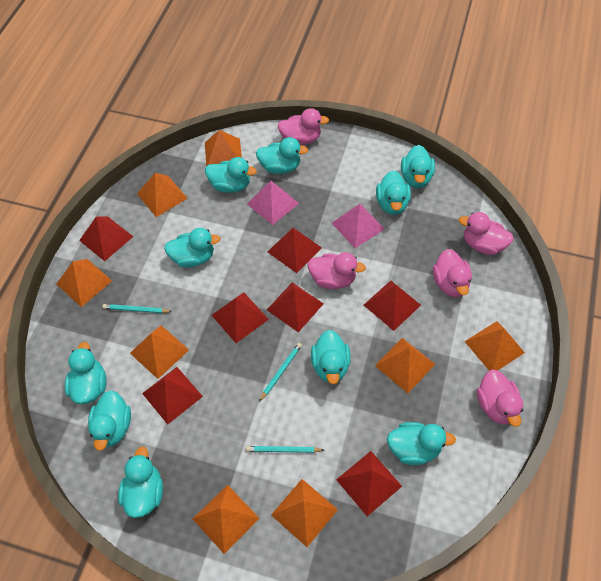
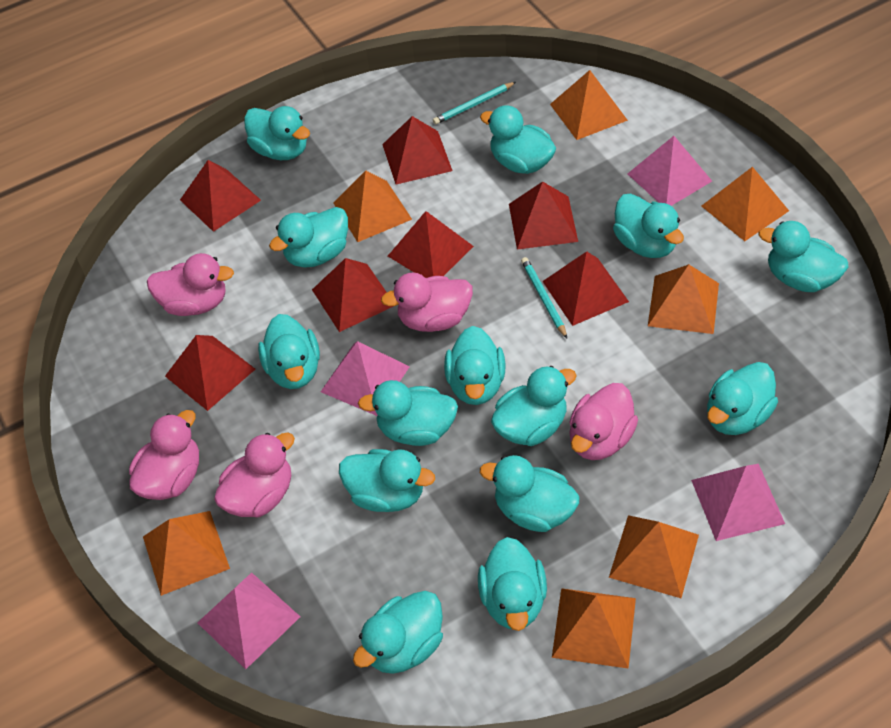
orange pyramid: 8 -> 7
pink pyramid: 2 -> 4
turquoise duck: 10 -> 14
turquoise pencil: 3 -> 2

